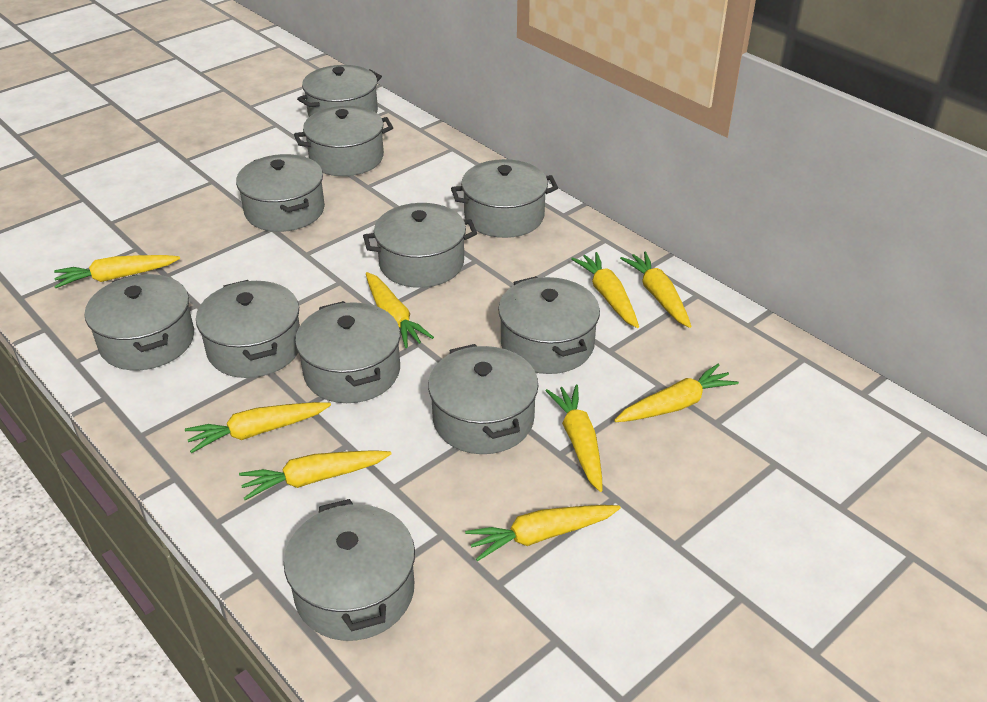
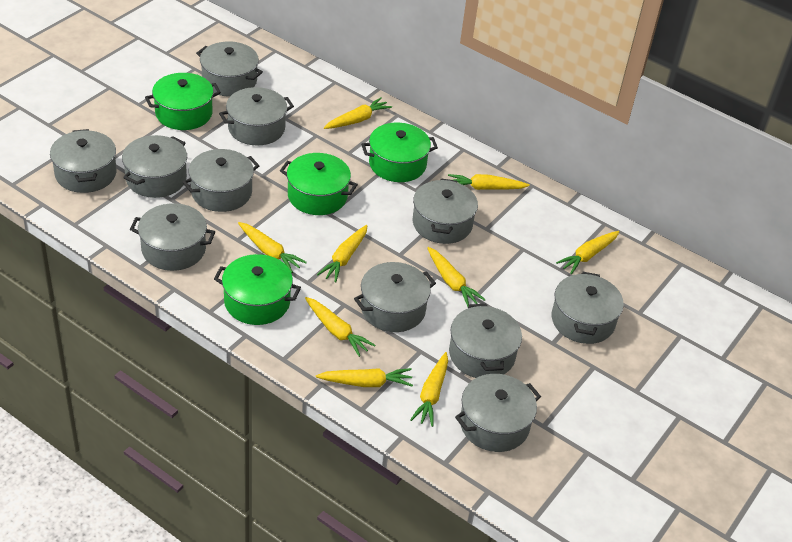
green pot: 0 -> 4

